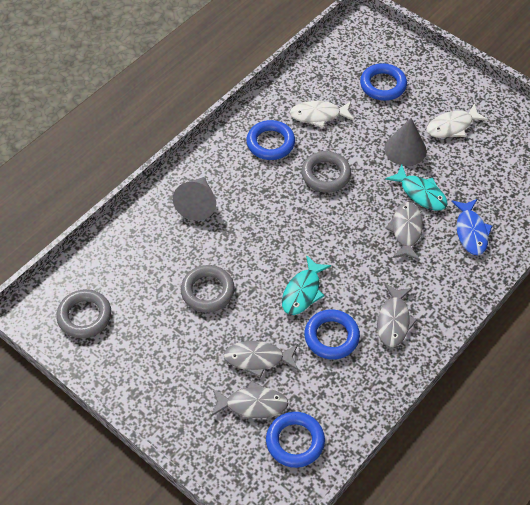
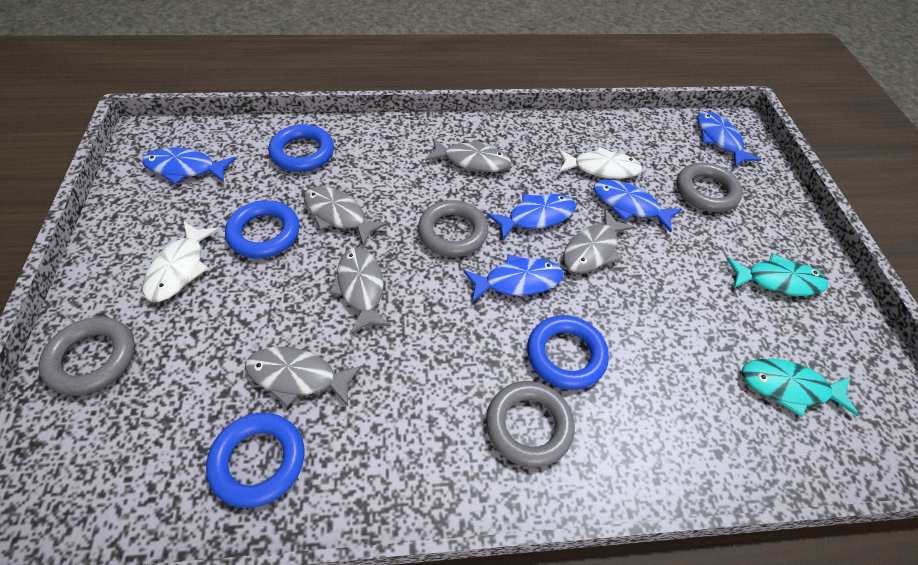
blue fish: 1 -> 5
grey cone: 2 -> 0
grey fish: 4 -> 5
grey ring: 3 -> 4

